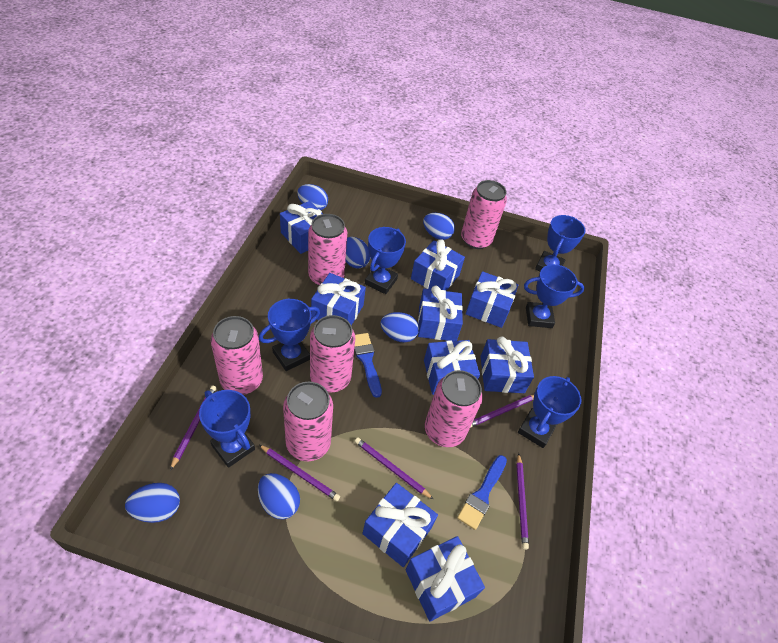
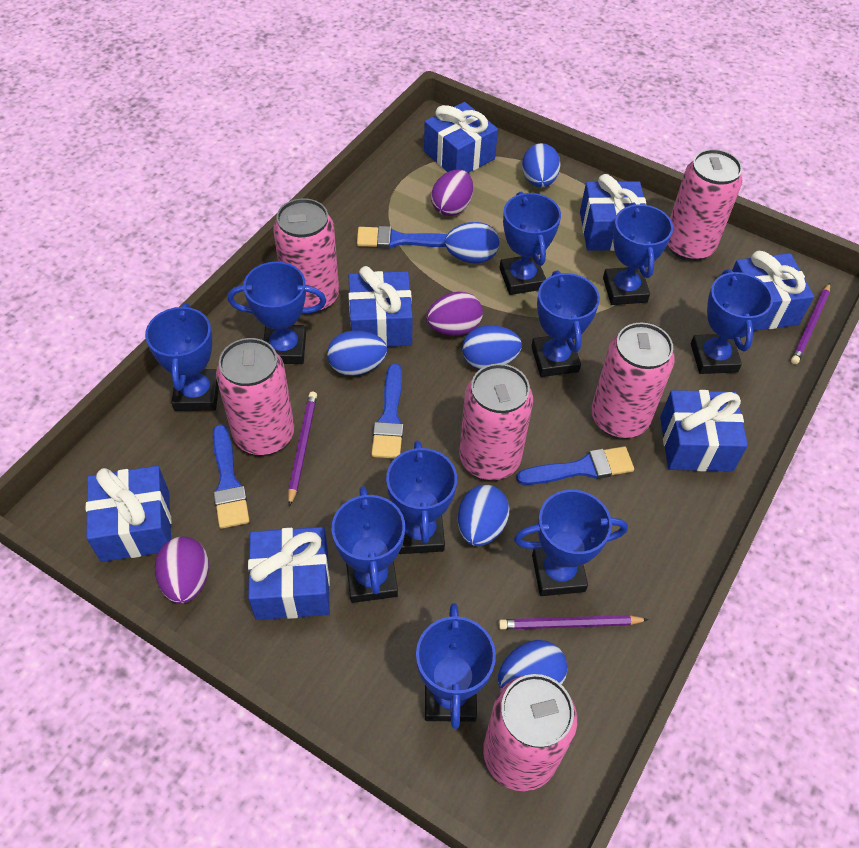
blue brush: 2 -> 4
blue gift: 9 -> 7
blue trophy: 6 -> 10
purple egg: 0 -> 3
purple pencil: 5 -> 3

